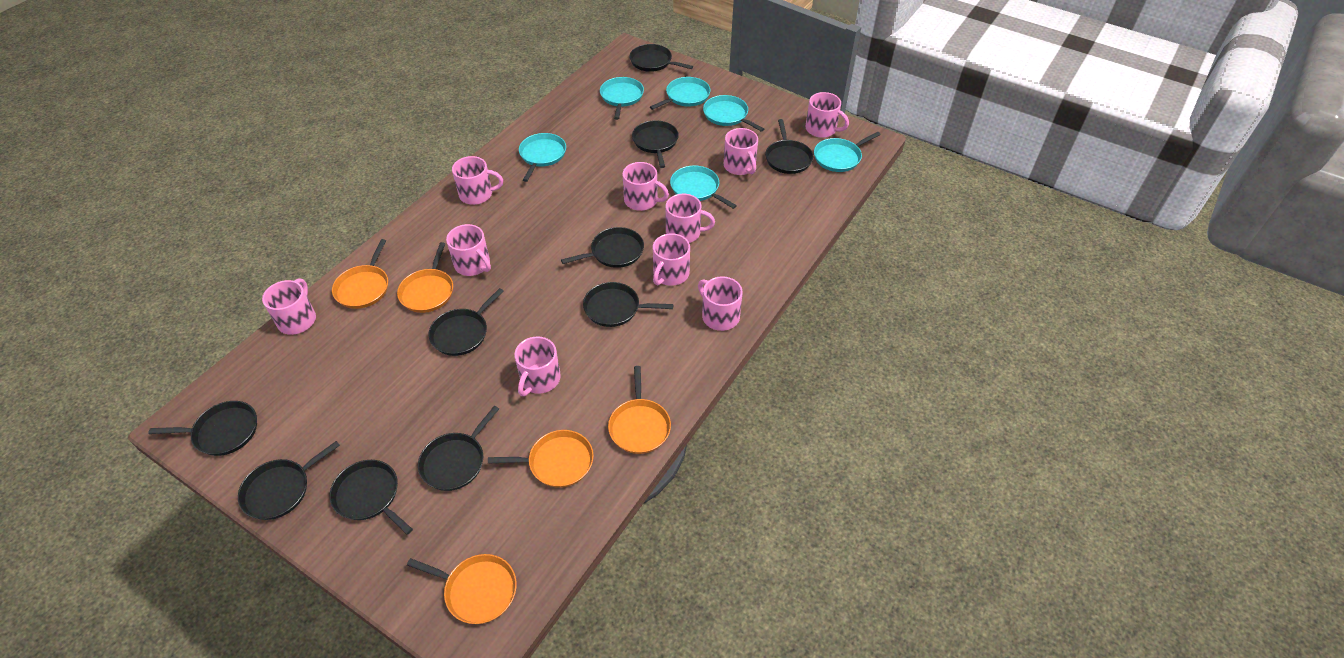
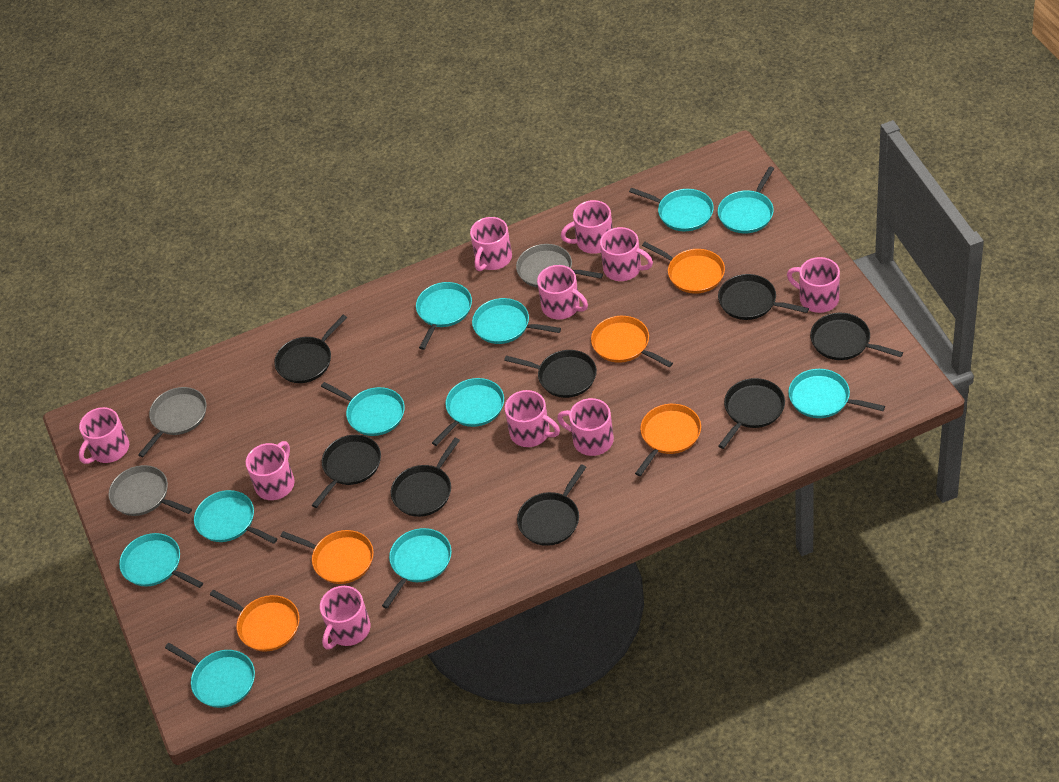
black pan: 10 -> 8
grey pan: 0 -> 3
turquoise pan: 6 -> 11

